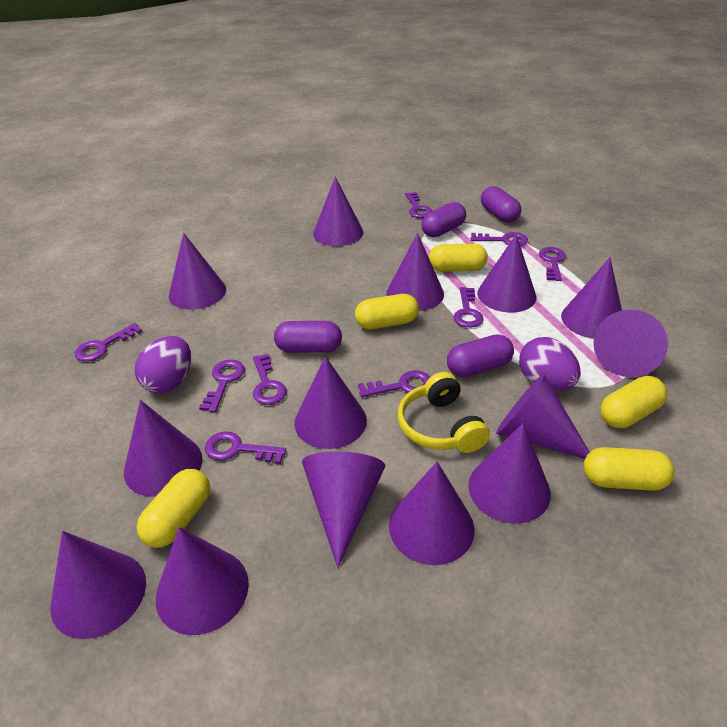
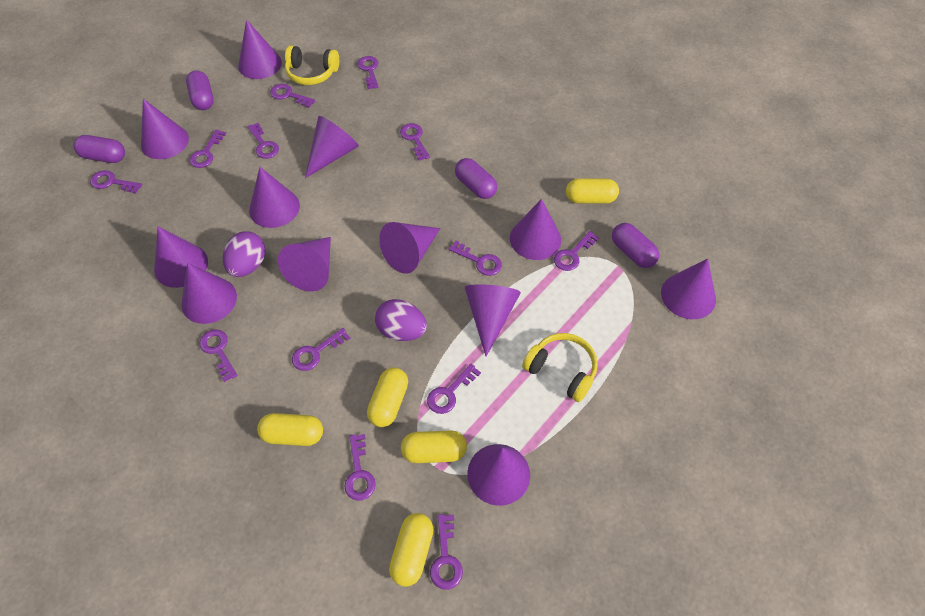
purple cone: 14 -> 12
purple key: 9 -> 13
yellow headphones: 1 -> 2

